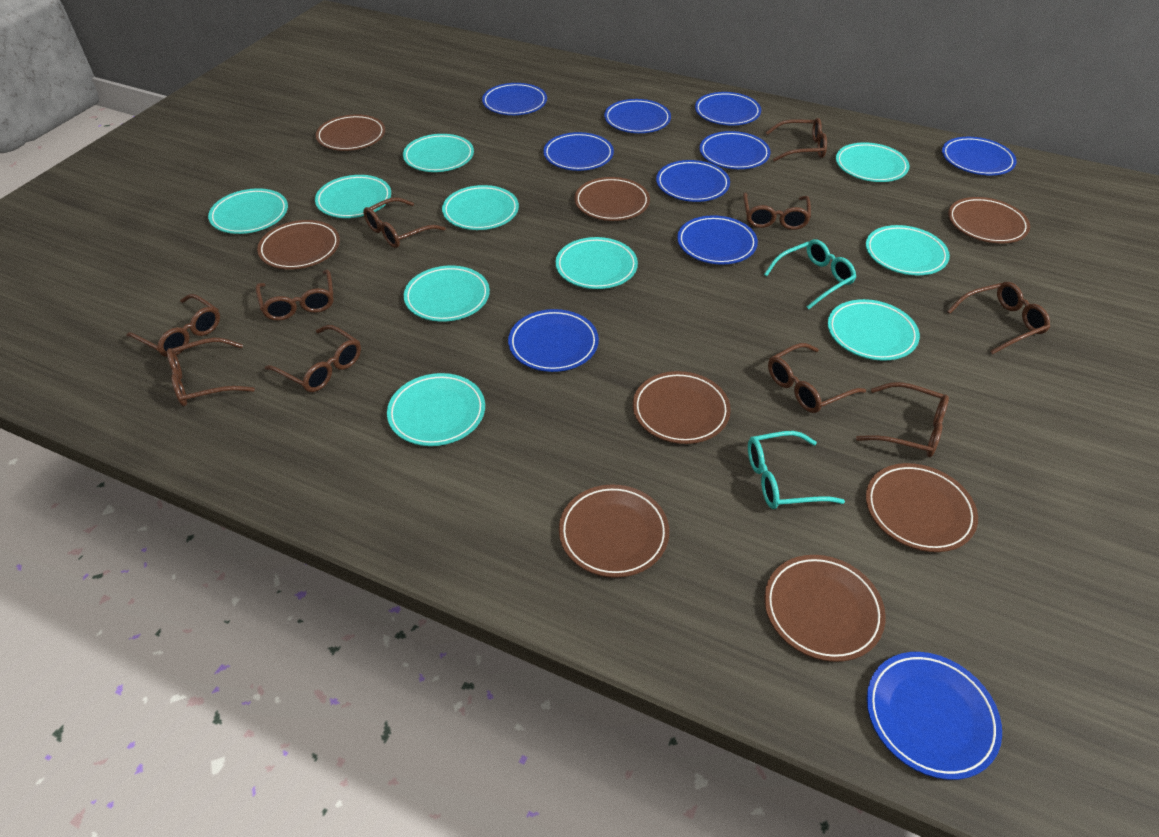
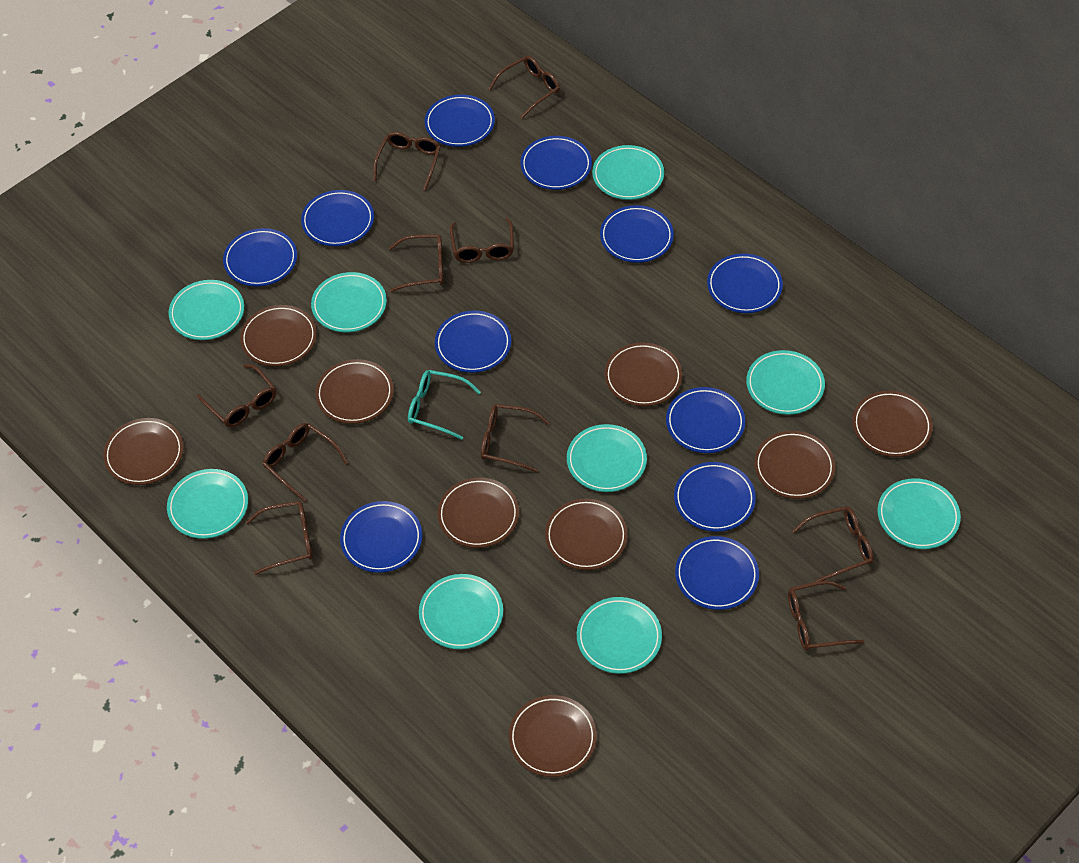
blue plate: 10 -> 11
brown plate: 8 -> 9
turquoise glasses: 2 -> 1
turquoise plate: 10 -> 9

